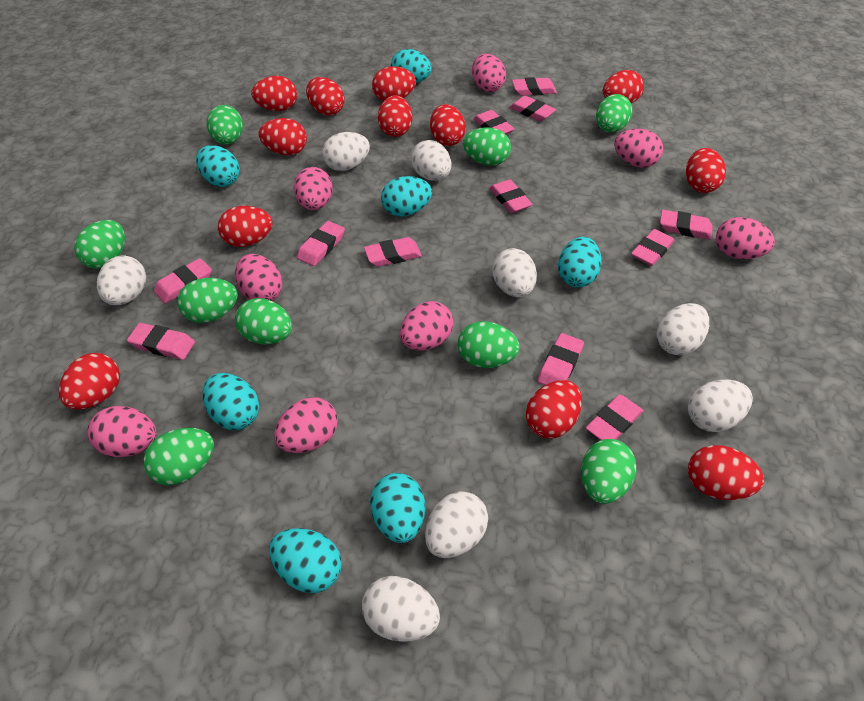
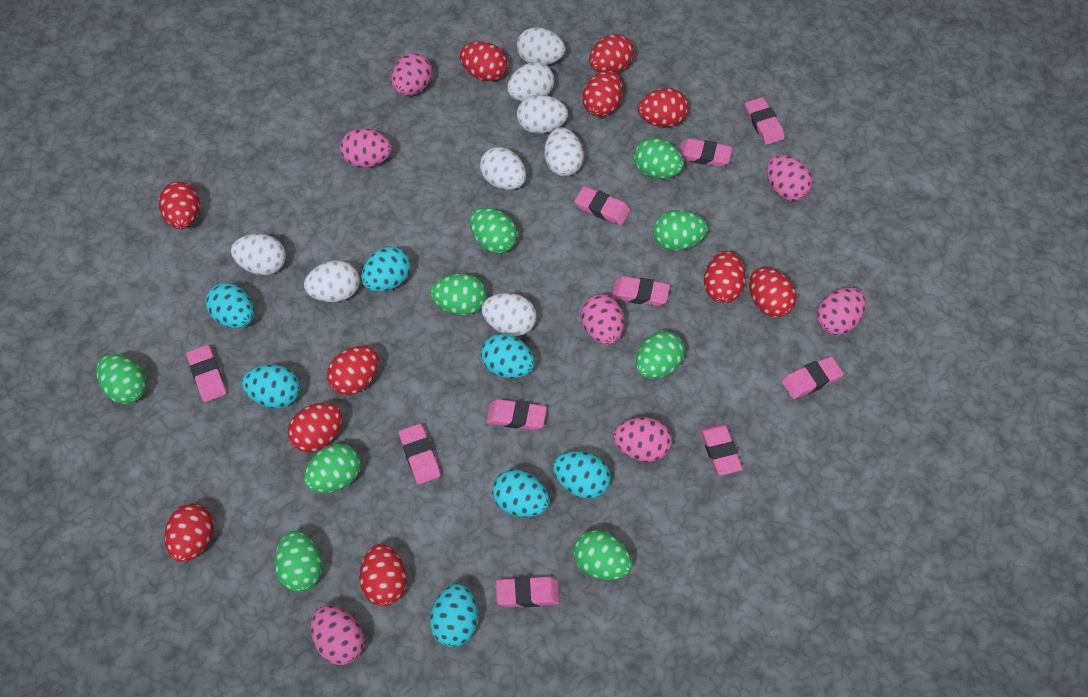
pink egg: 8 -> 7
pink eraser: 12 -> 10
red egg: 12 -> 11

